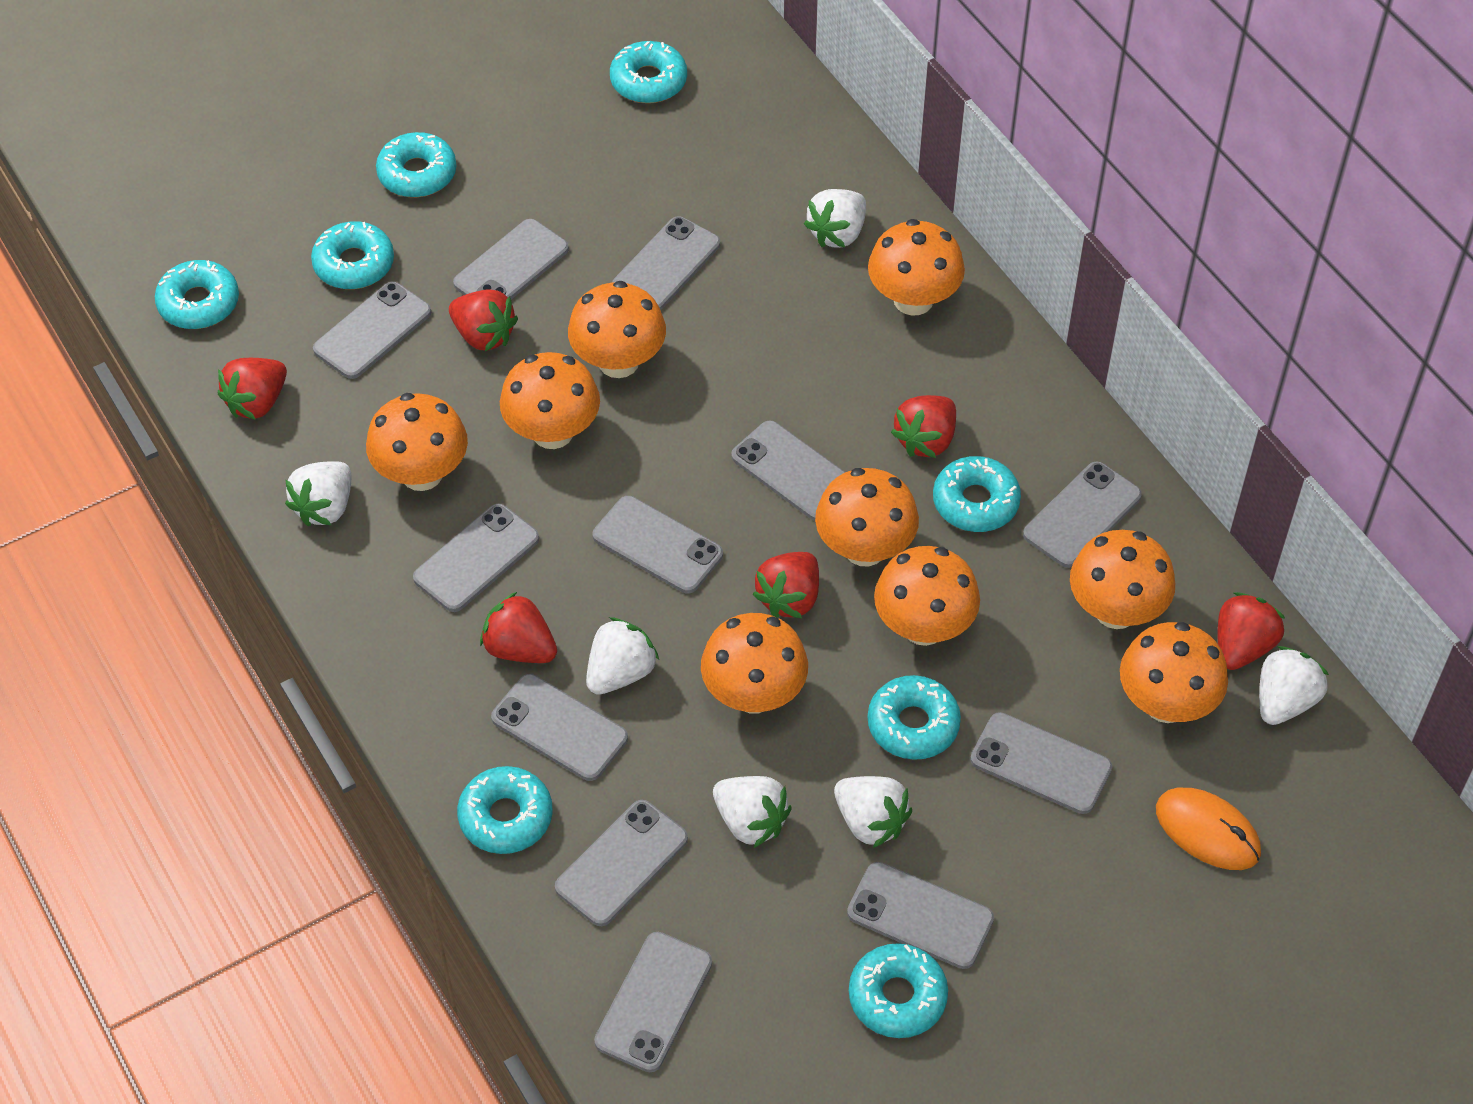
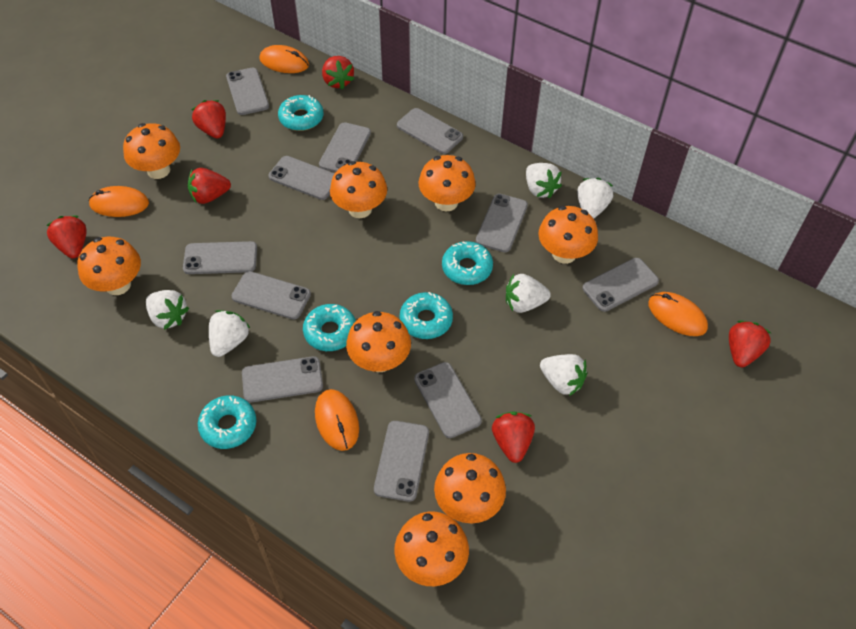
grey phone: 12 -> 11
orange mouse: 1 -> 4
orange mushroom: 9 -> 8
turquoise donut: 8 -> 5

